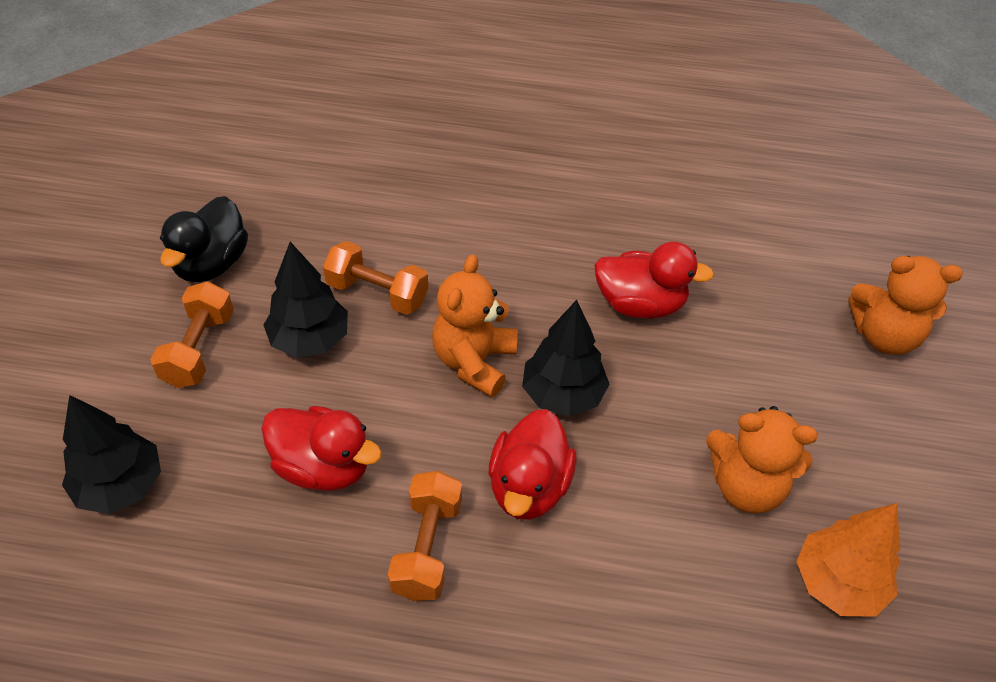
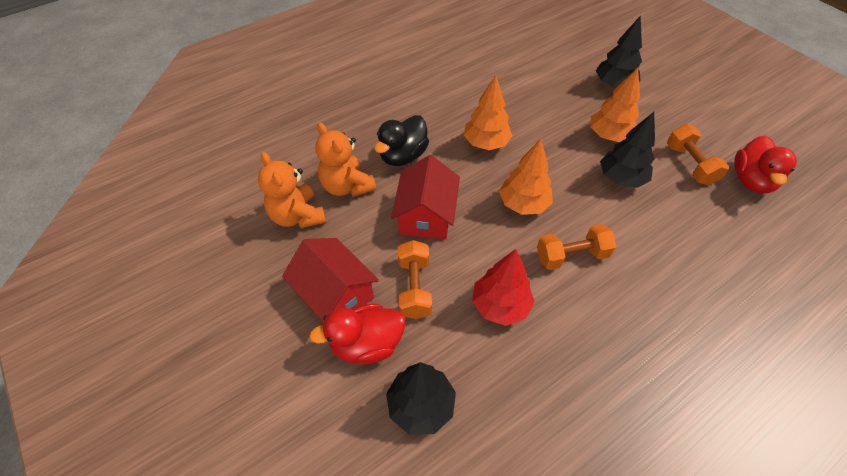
orange teddy bear: 3 -> 2
orange tree: 1 -> 3
red duck: 3 -> 2
red house: 0 -> 2
red tree: 0 -> 1

